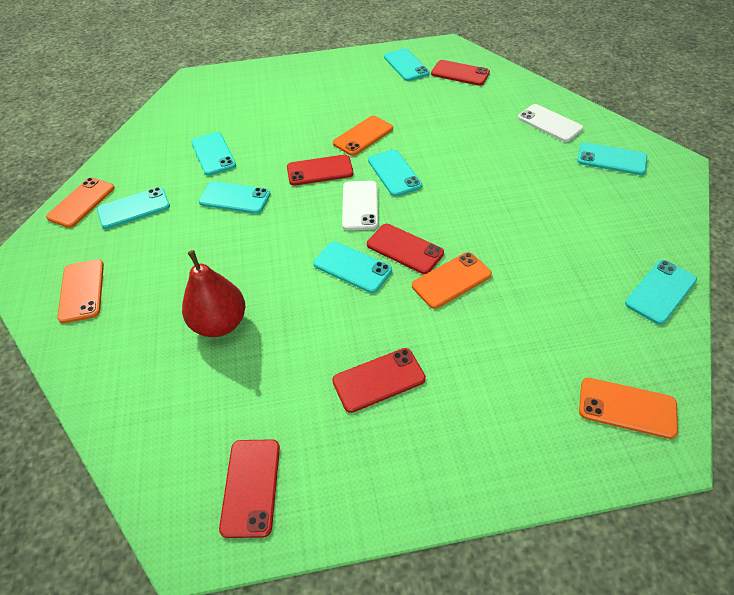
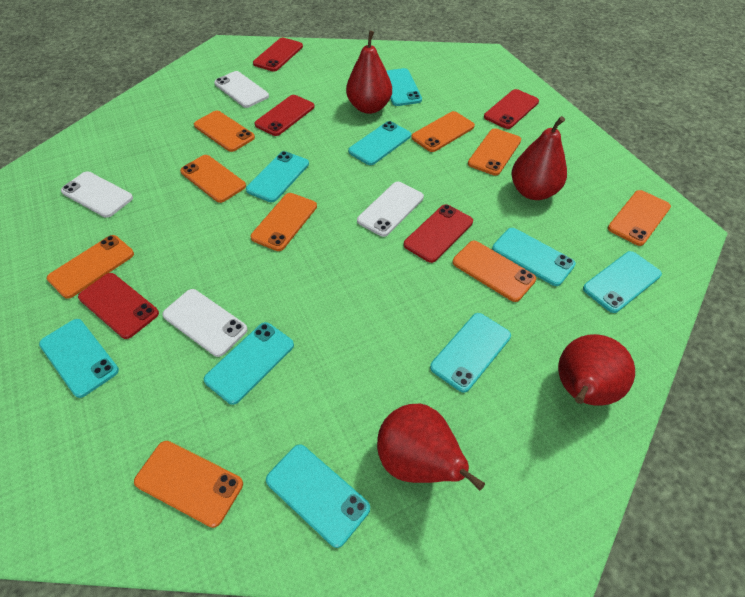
orange phone: 5 -> 9
red pear: 1 -> 4
turquoise phone: 8 -> 9
white phone: 2 -> 4

